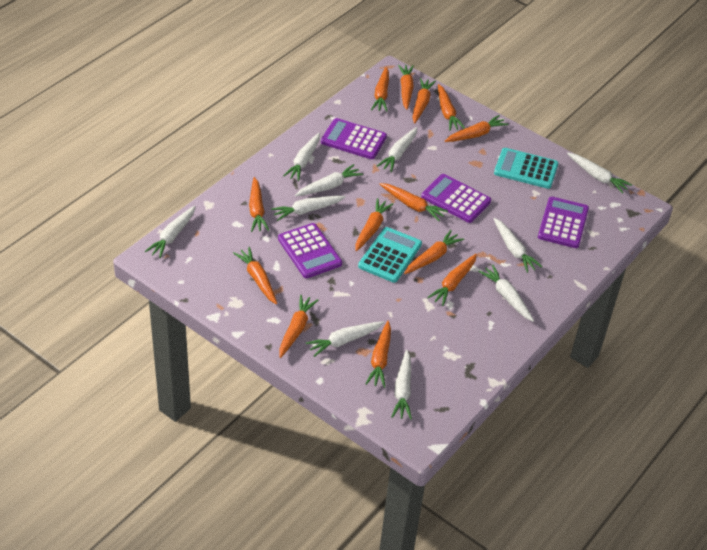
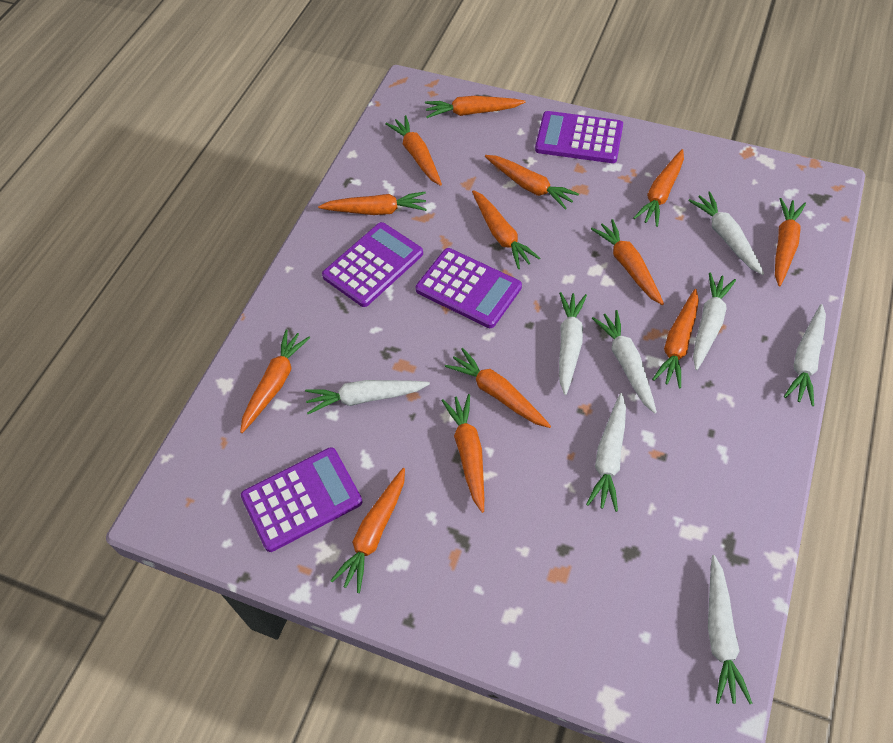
turquoise calculator: 2 -> 0
white carrot: 10 -> 8

